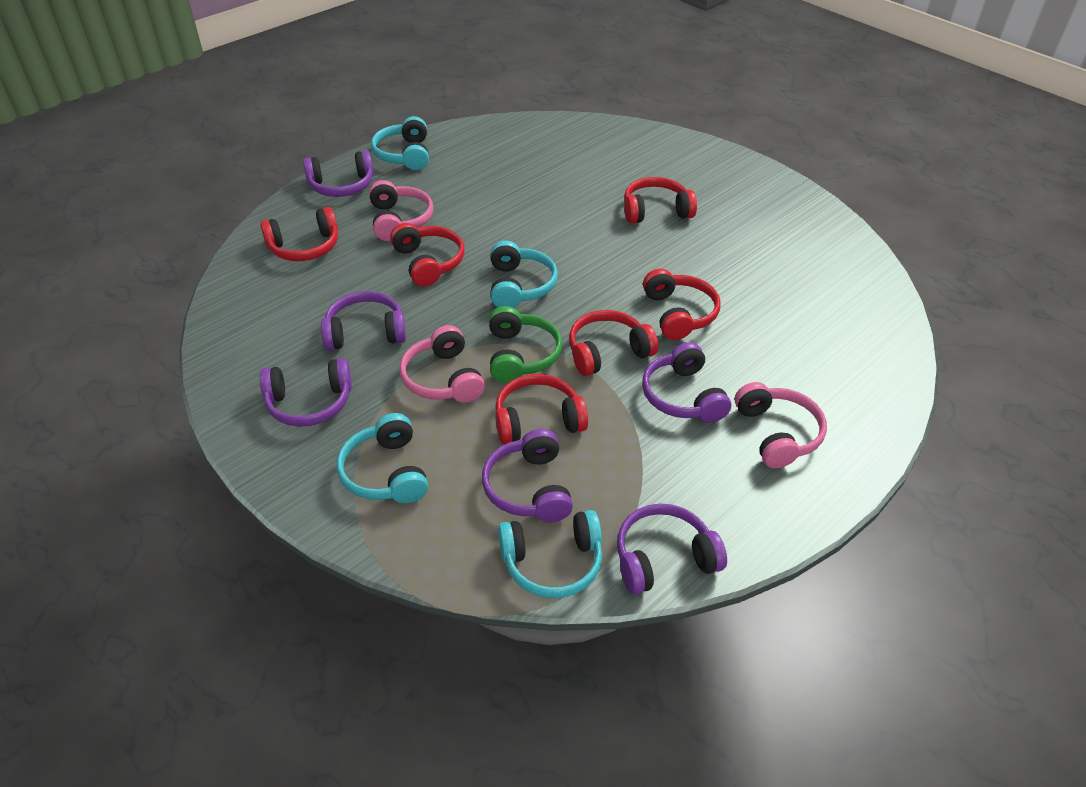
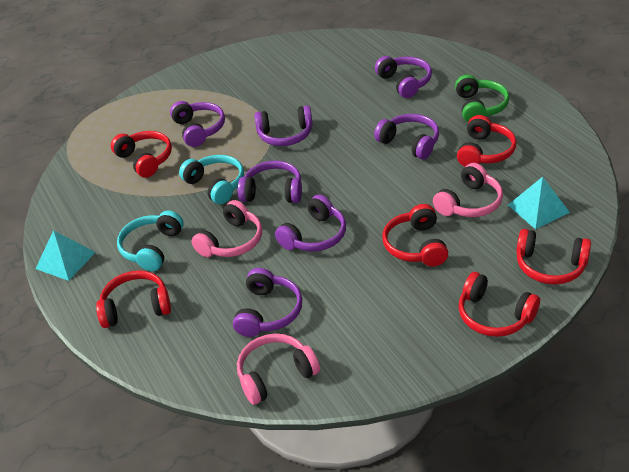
purple headphones: 6 -> 7
turquoise headphones: 4 -> 2
turquoise pyramid: 0 -> 2

